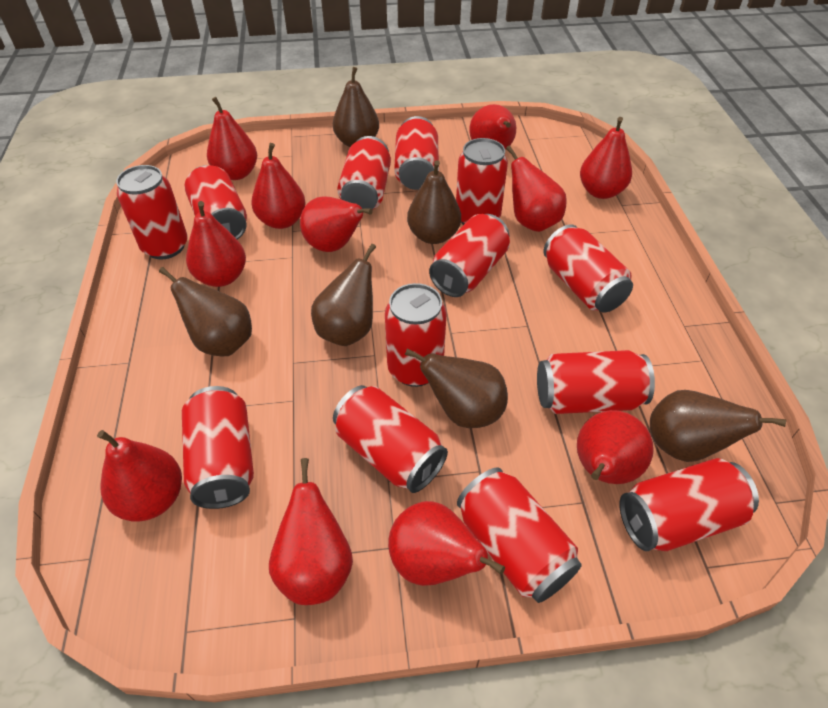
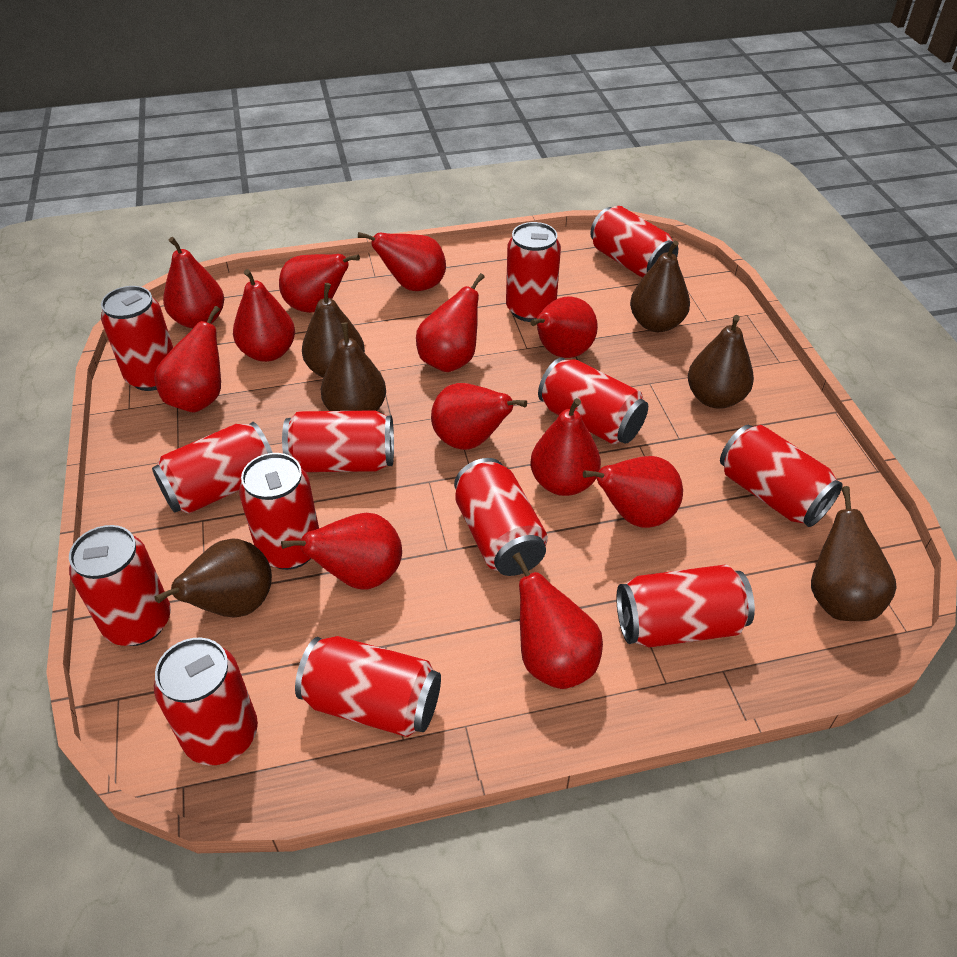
red pear: 11 -> 12

